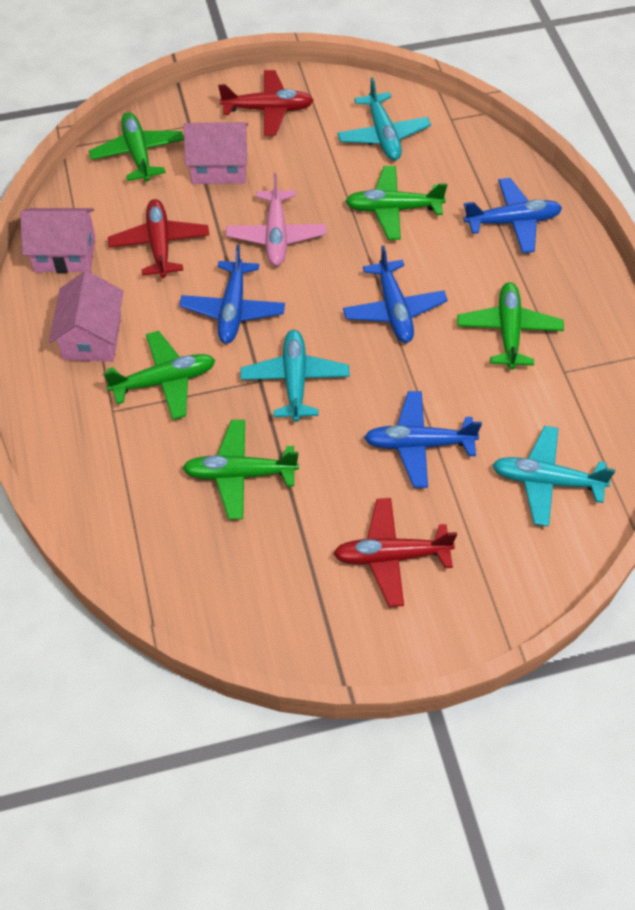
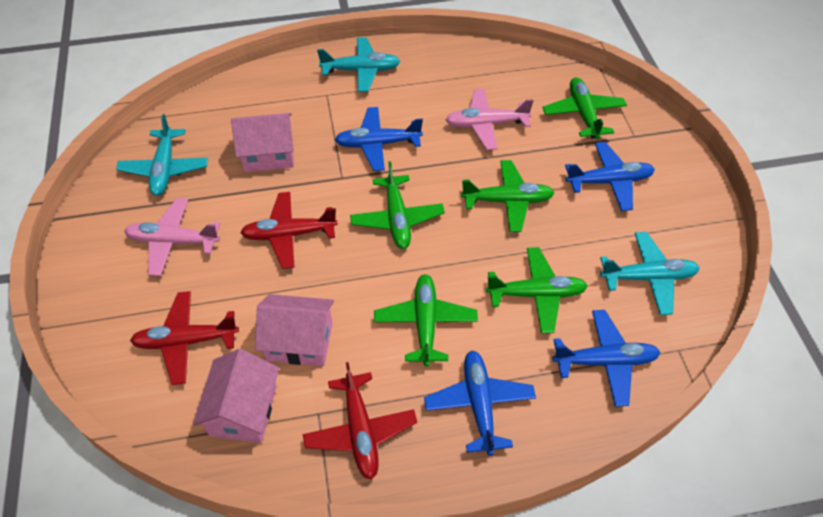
pink plane: 1 -> 2

